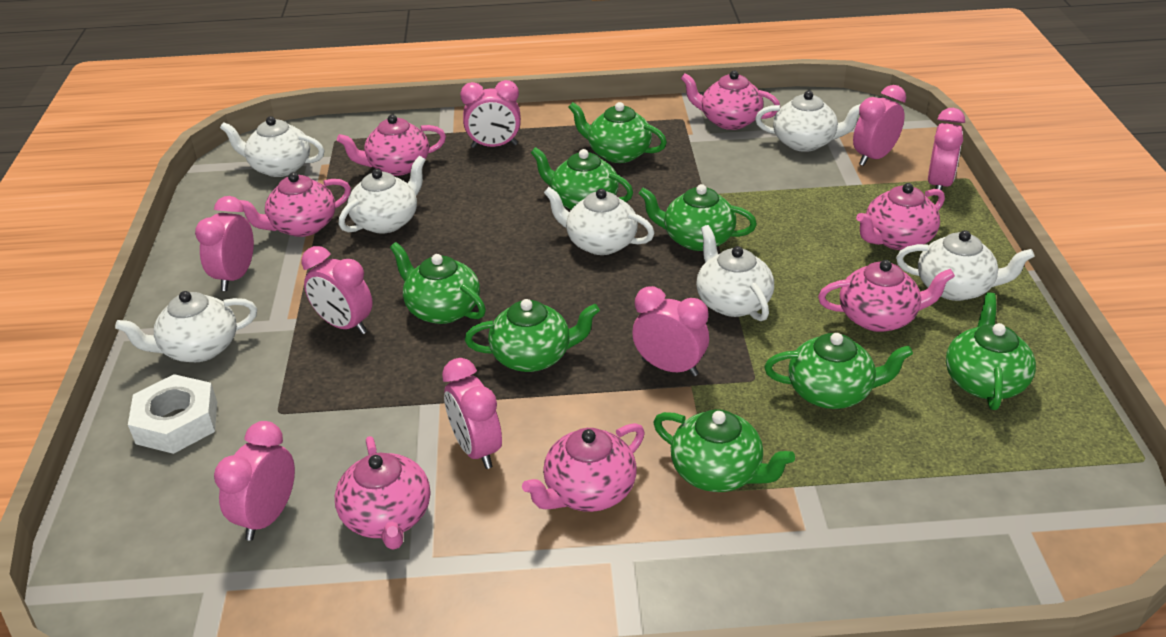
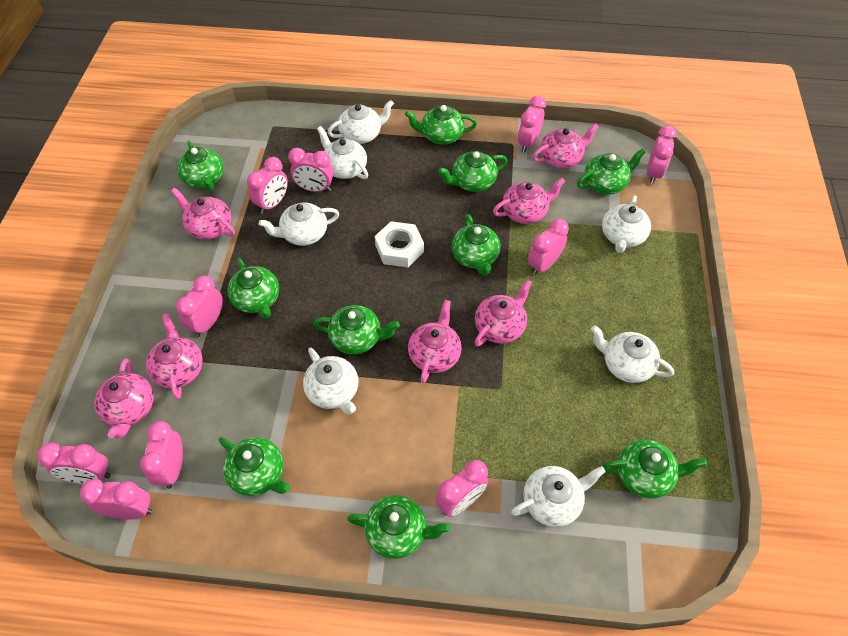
green teapot: 8 -> 10
pink clock: 8 -> 10

